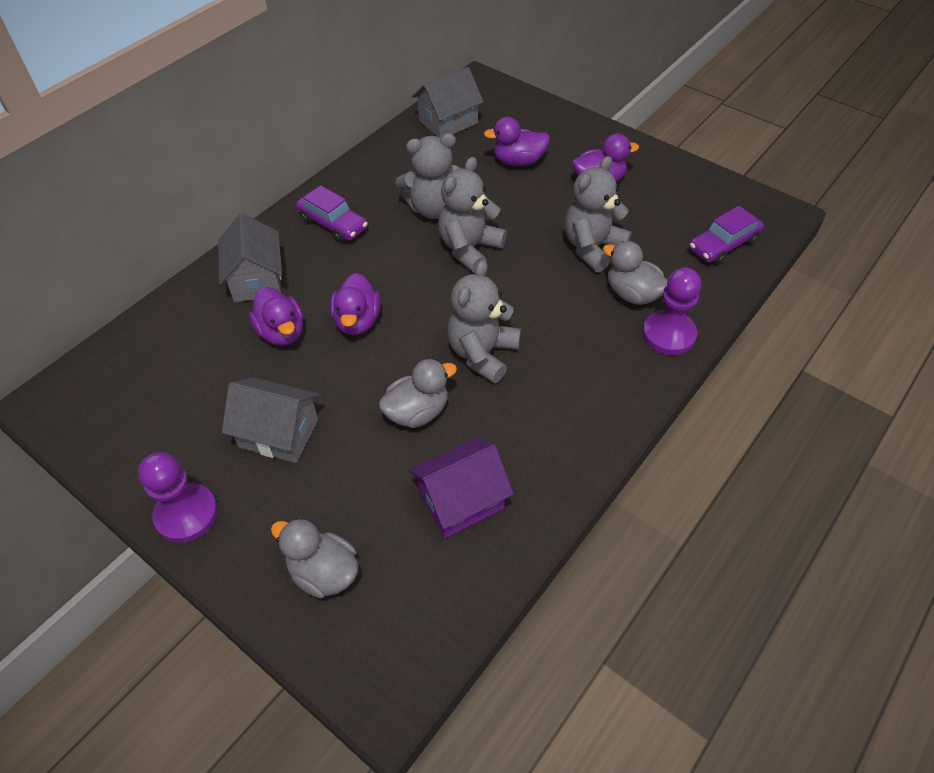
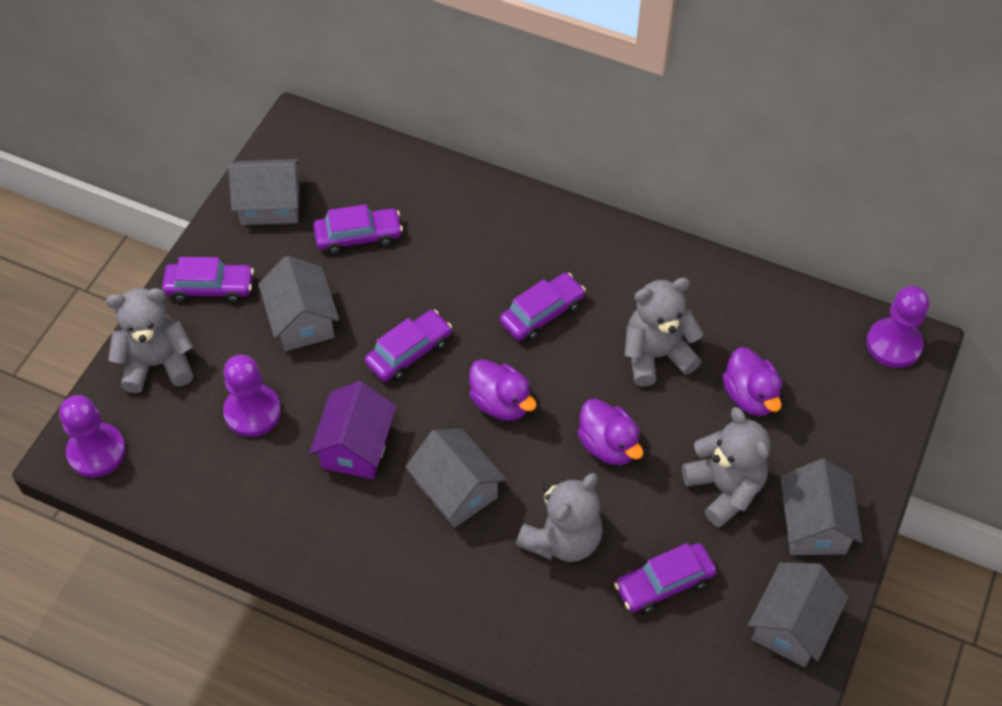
grey duck: 3 -> 0
grey house: 3 -> 5
purple car: 2 -> 5
purple duck: 4 -> 3
purple pawn: 2 -> 3

